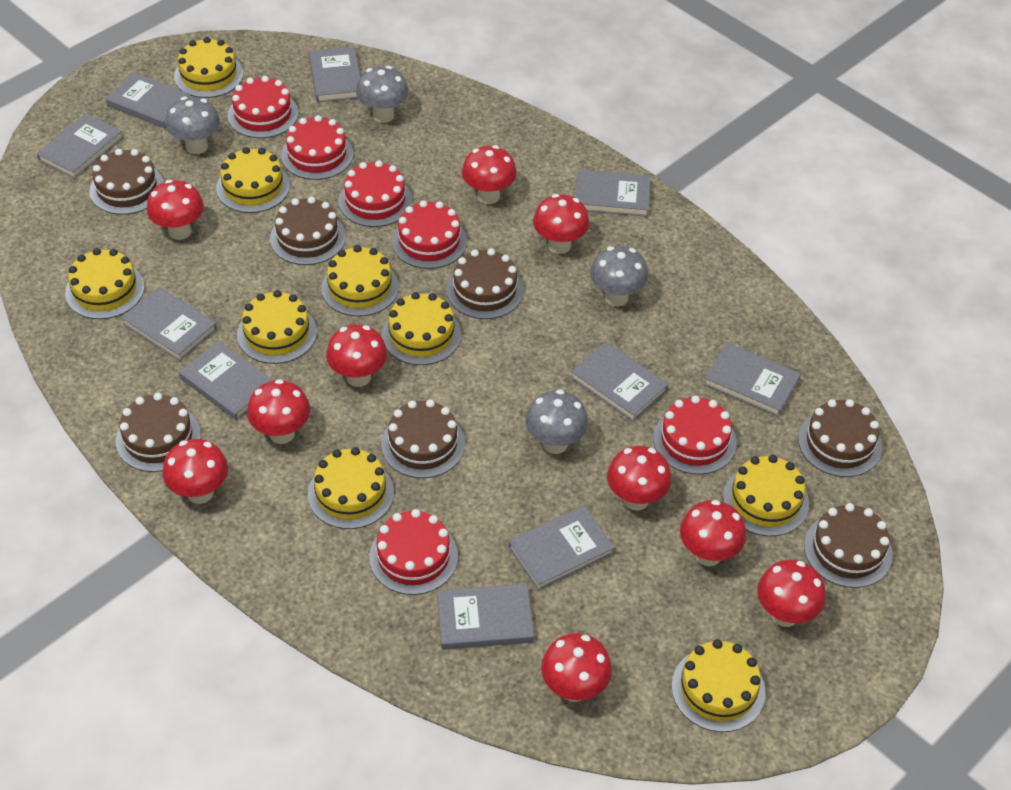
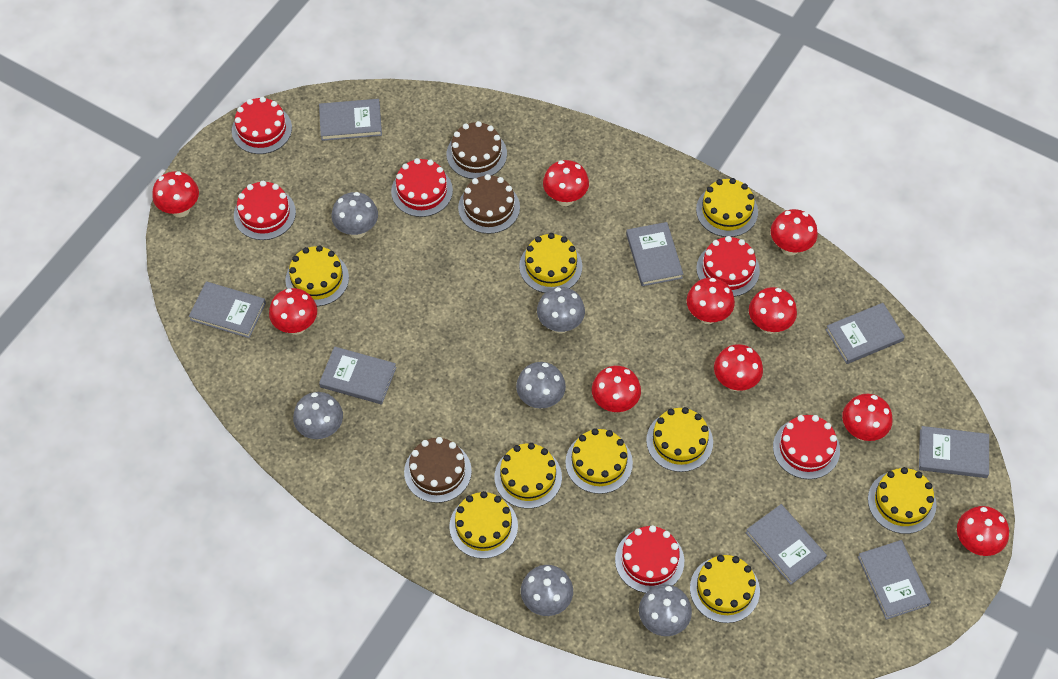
brown cake: 7 -> 3
grey book: 10 -> 8
grey mushroom: 4 -> 6

